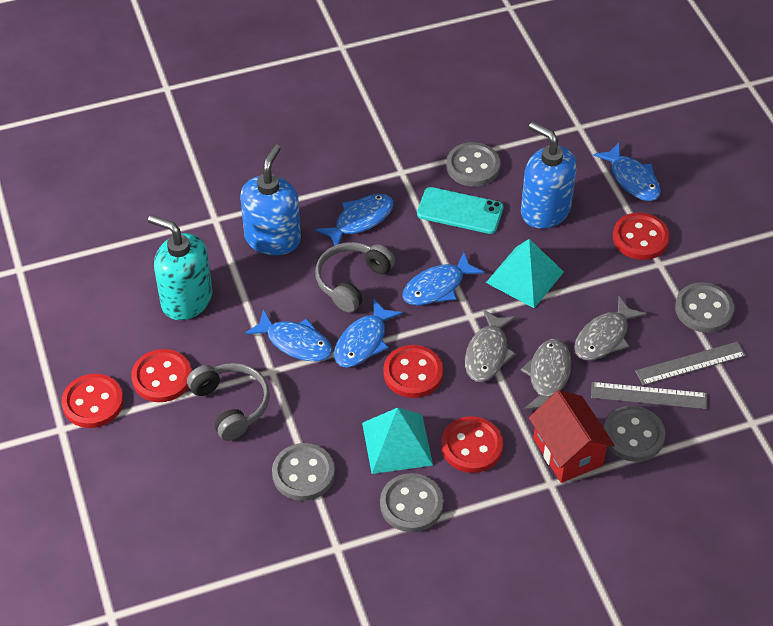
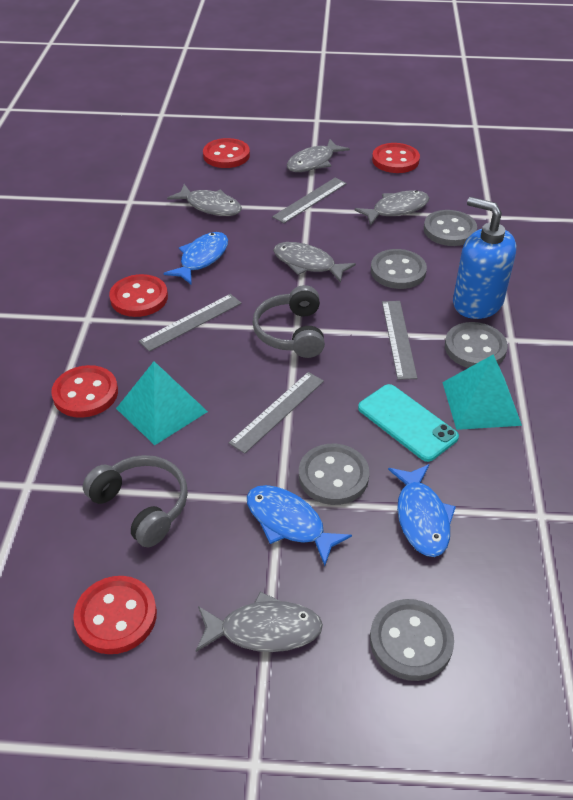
blue fish: 5 -> 3
blue soap dispenser: 2 -> 1
grey fish: 3 -> 5
grey ruler: 2 -> 4
red house: 1 -> 0
turquoise soap dispenser: 1 -> 0

